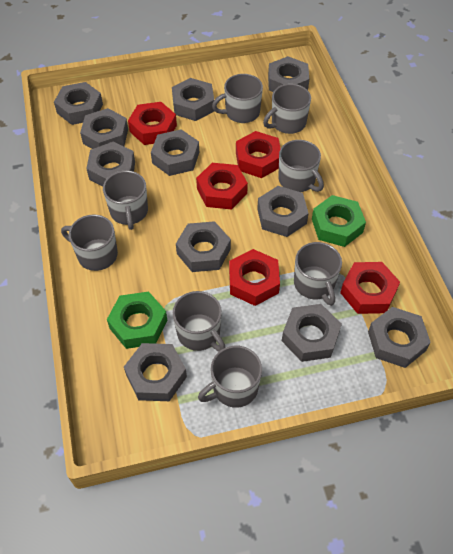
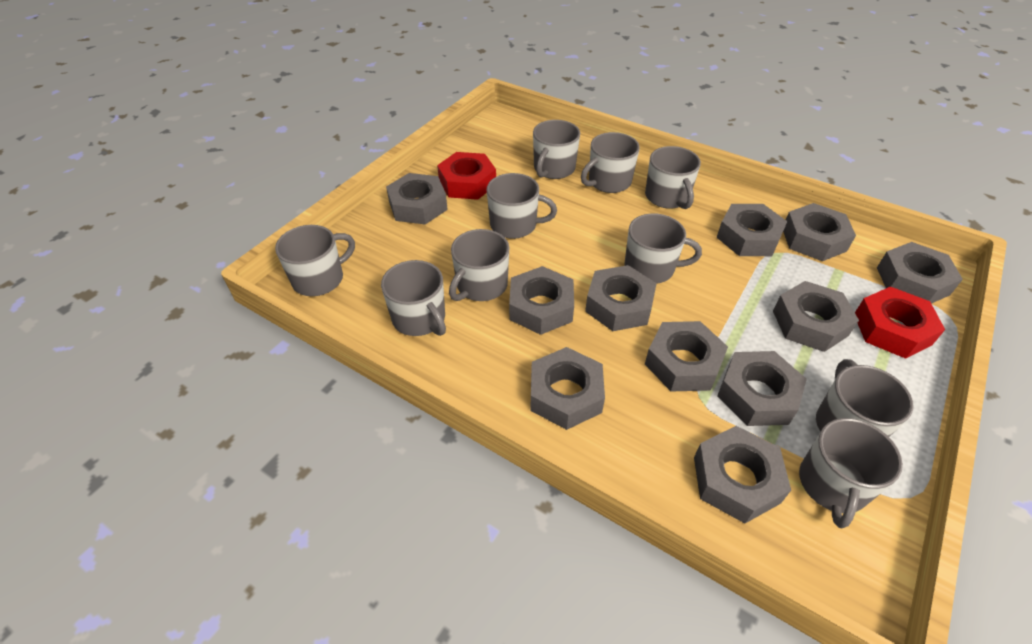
green nut: 2 -> 0
grey mug: 8 -> 10
red nut: 5 -> 2

